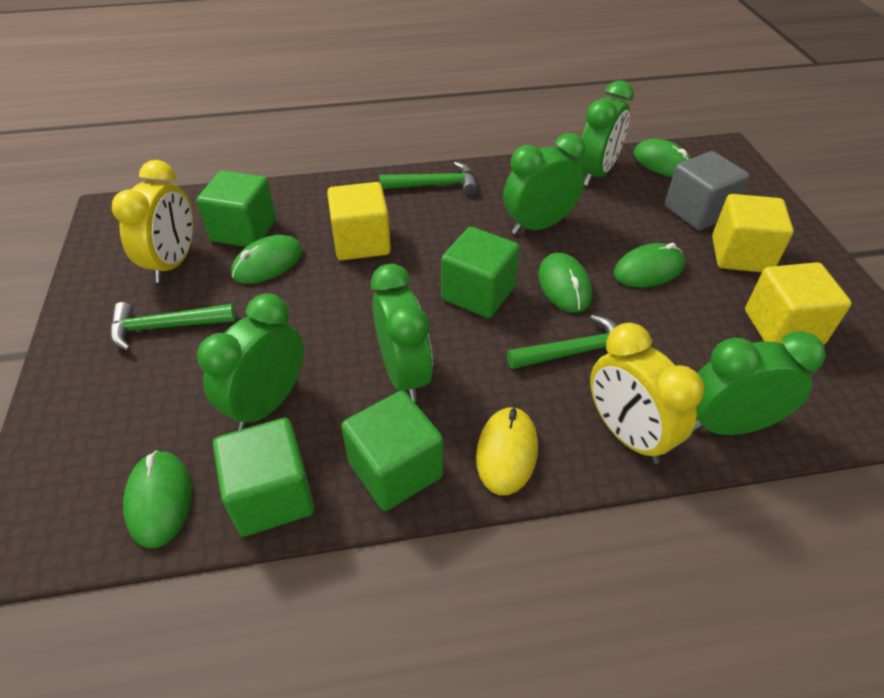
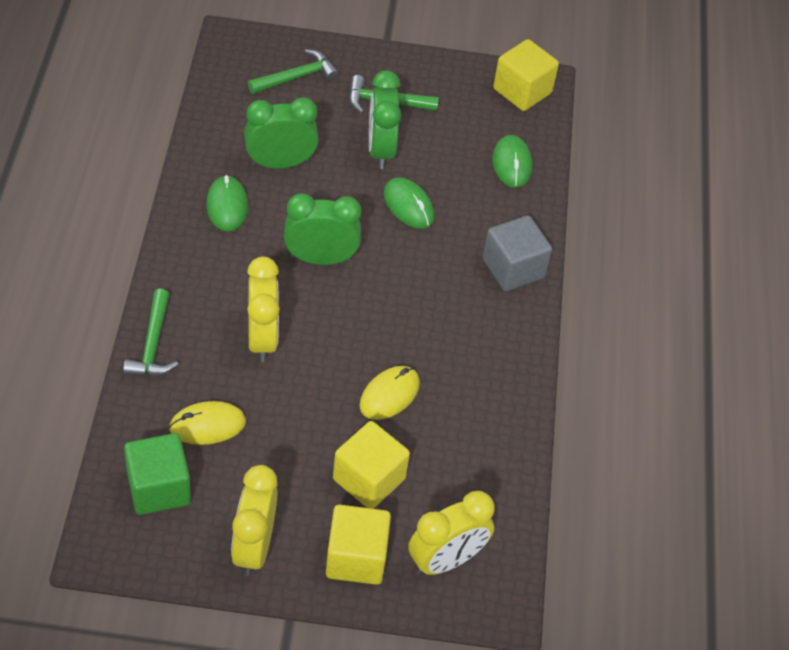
green clock: 5 -> 3
green cube: 4 -> 1
green mouse: 5 -> 3
yellow clock: 2 -> 3
yellow mouse: 1 -> 2

